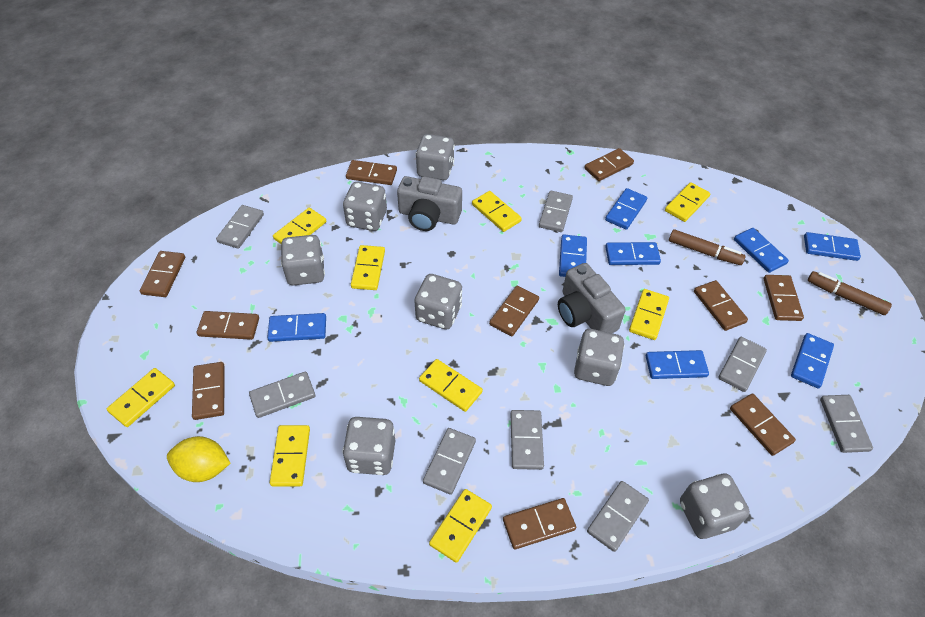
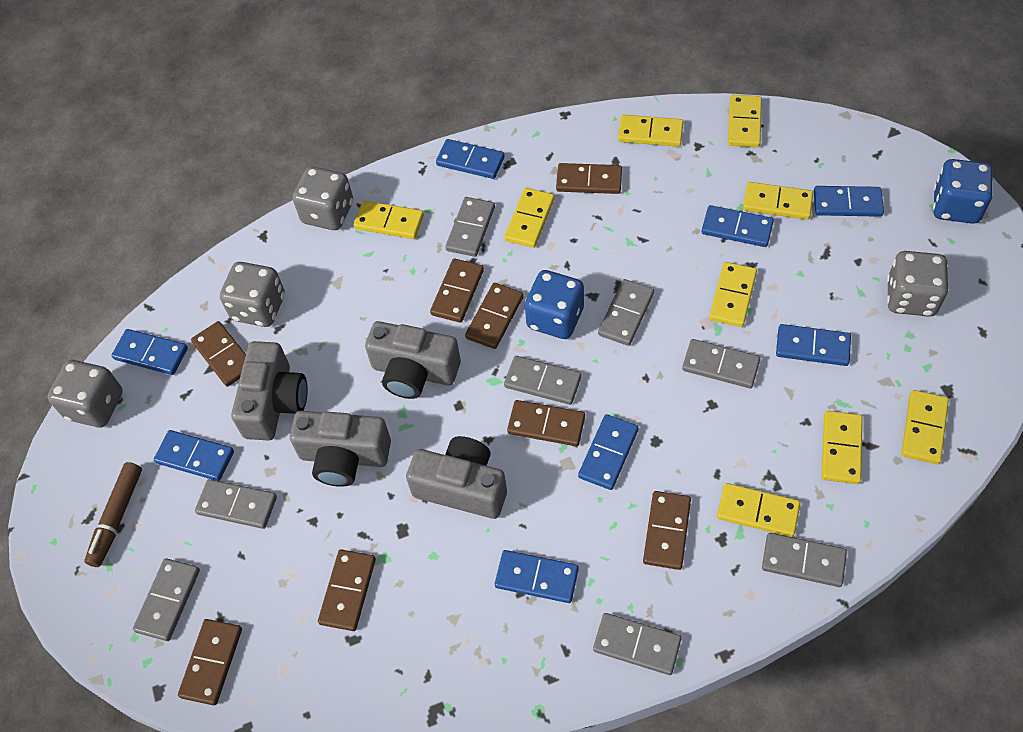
blue dice: 0 -> 2
brown domino: 10 -> 8
brown marker: 2 -> 1
grey camera: 2 -> 4
grey dice: 7 -> 4
yellow lemon: 1 -> 0

